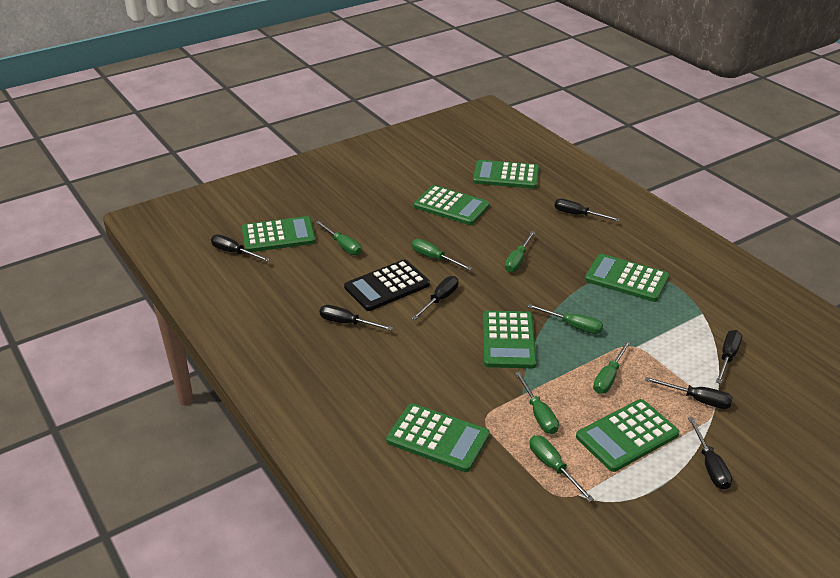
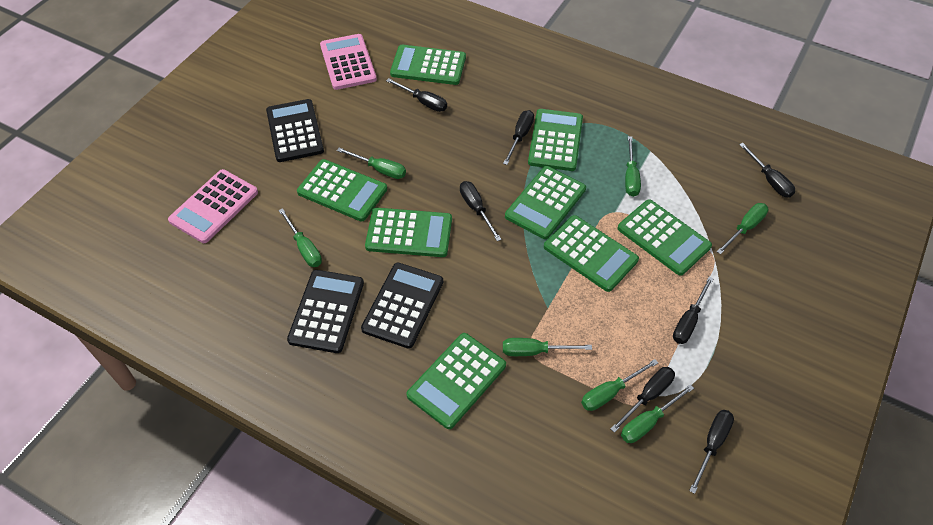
black calculator: 1 -> 3
green calculator: 7 -> 8
pink calculator: 0 -> 2

